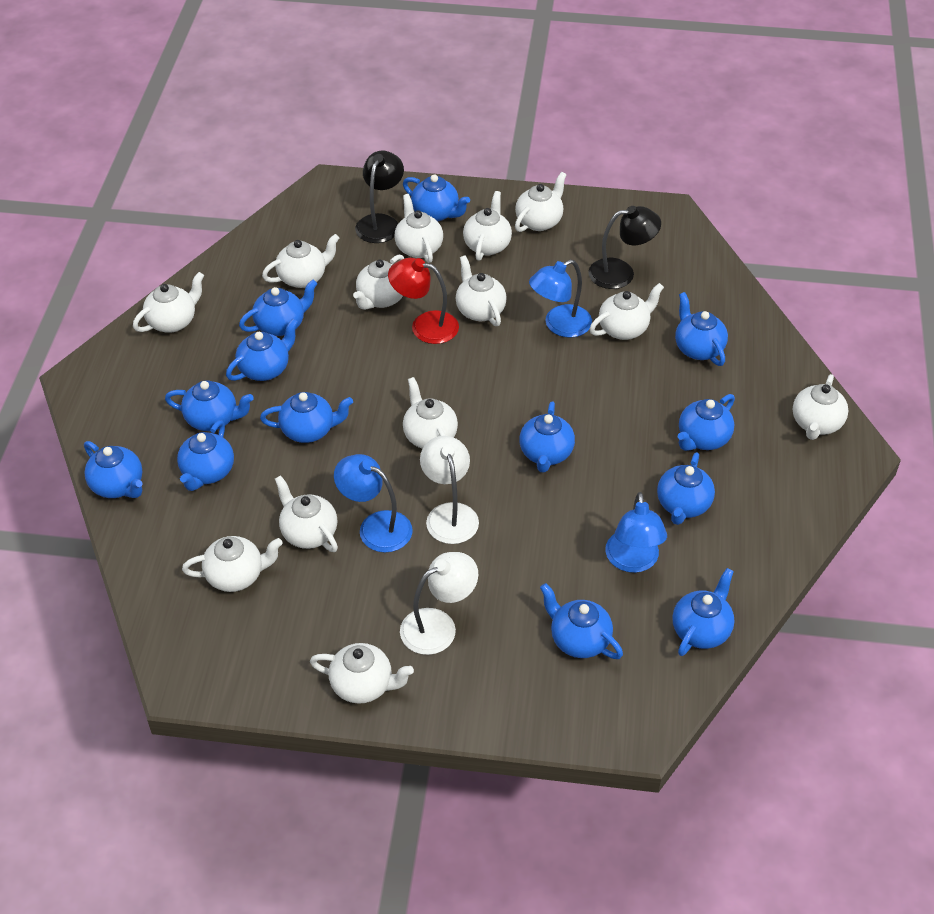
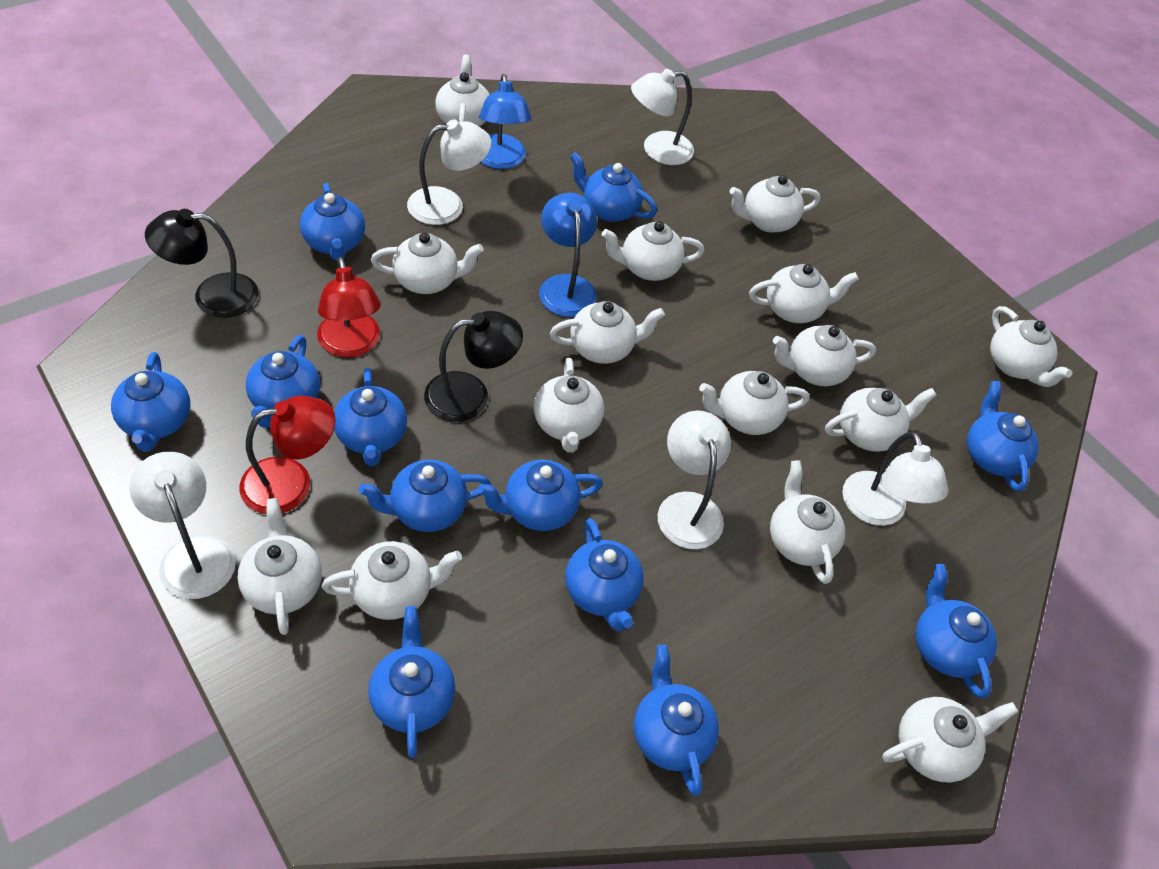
blue lamp: 3 -> 2
blue teapot: 13 -> 12
red lamp: 1 -> 2
white lamp: 2 -> 5
white teapot: 13 -> 15

